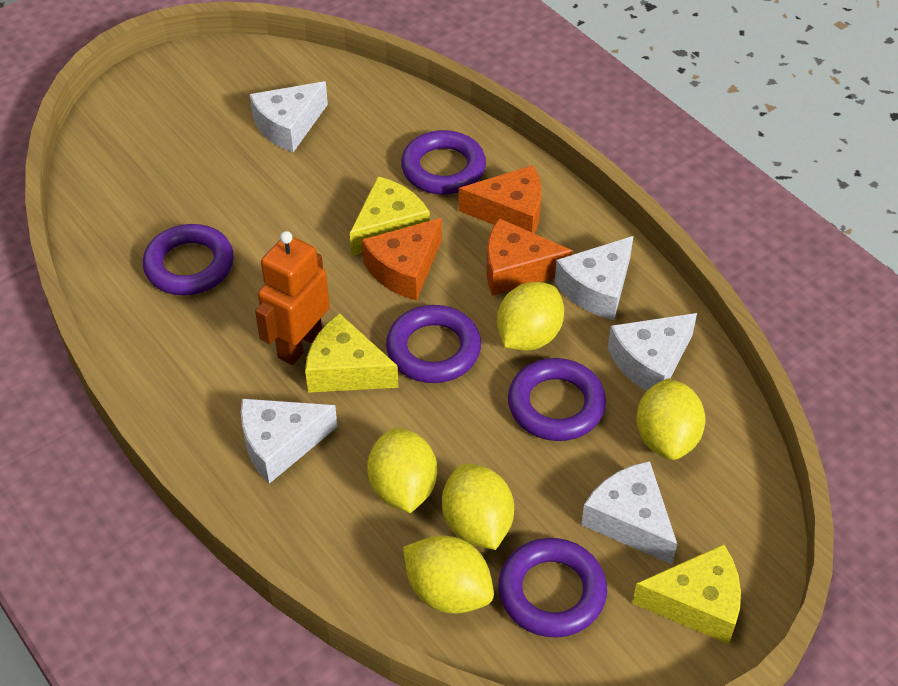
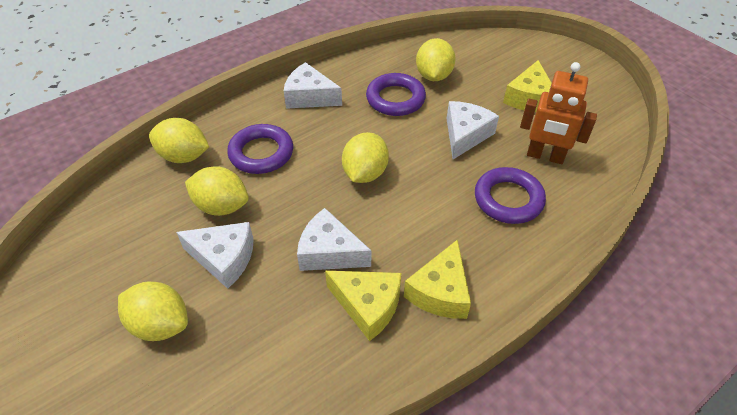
orange cheese: 3 -> 0
purple ring: 5 -> 3
white cheese: 5 -> 4

